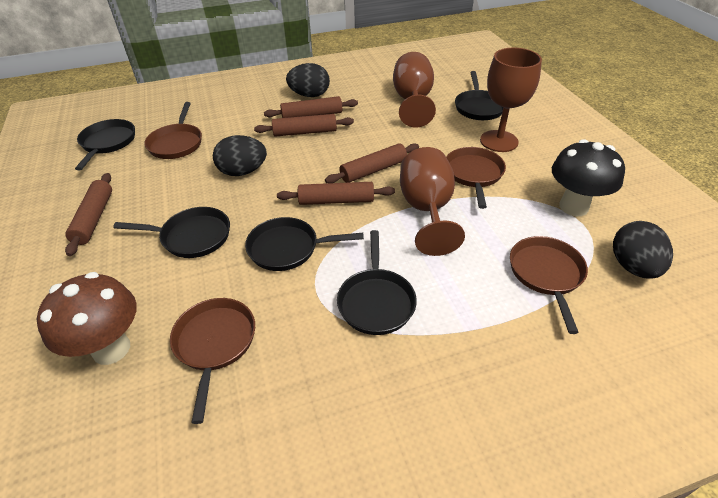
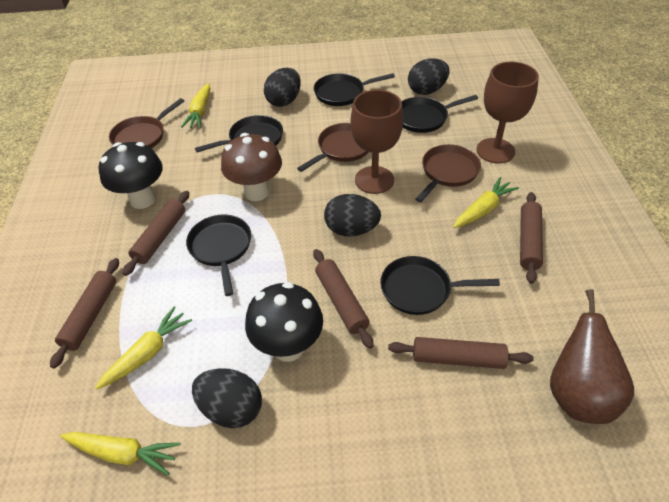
black egg: 3 -> 4
black mushroom: 1 -> 2
brown goblet: 3 -> 2
brown pan: 4 -> 3
brown pear: 0 -> 1
yellow carrot: 0 -> 4

